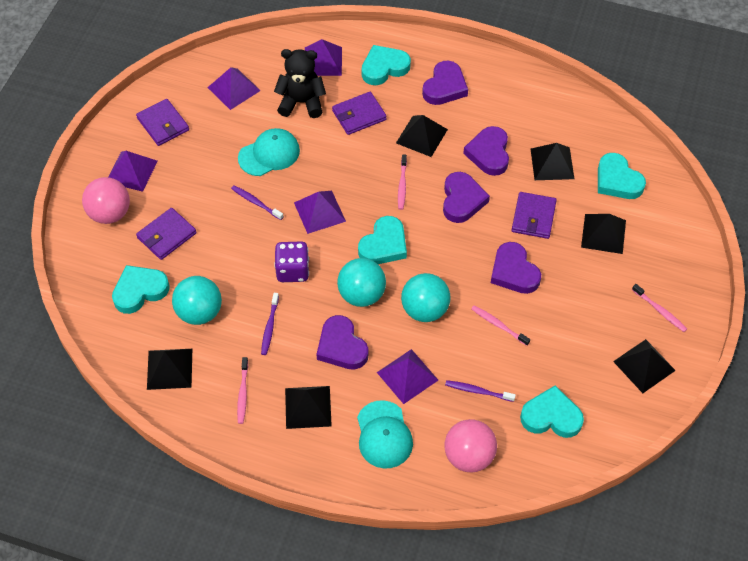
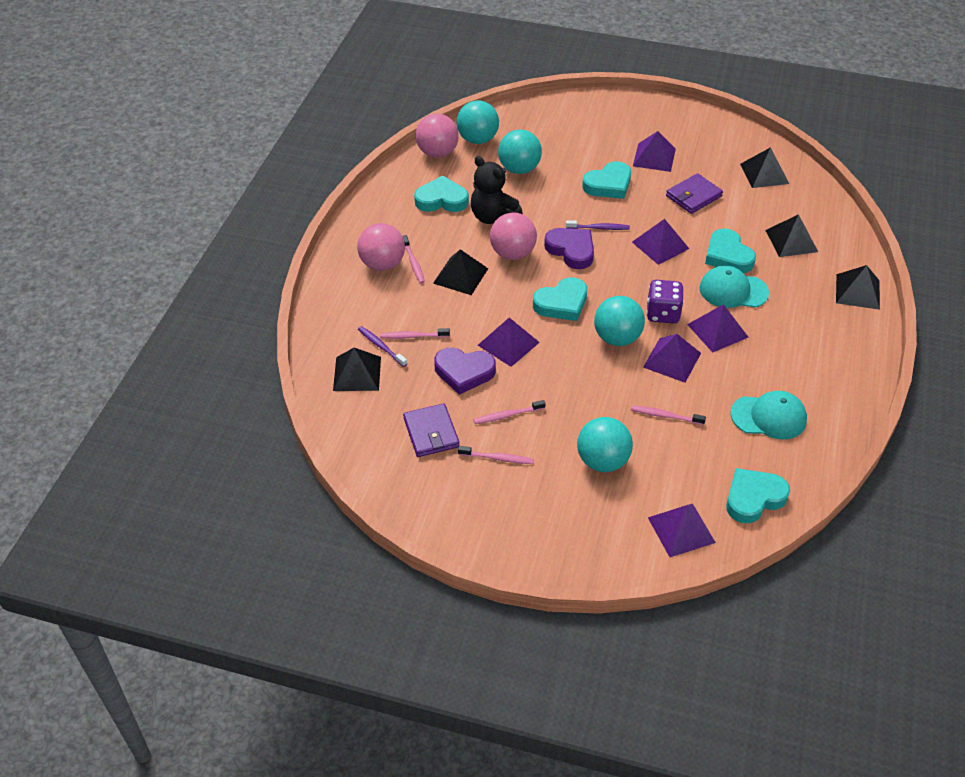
black pyramid: 6 -> 5
pink ball: 2 -> 3
pink toothbrush: 4 -> 5
purple heart: 5 -> 2
purple pyramid: 5 -> 6
purple toothbrush: 3 -> 2
purple wallet: 4 -> 2
turquoise ball: 3 -> 4

